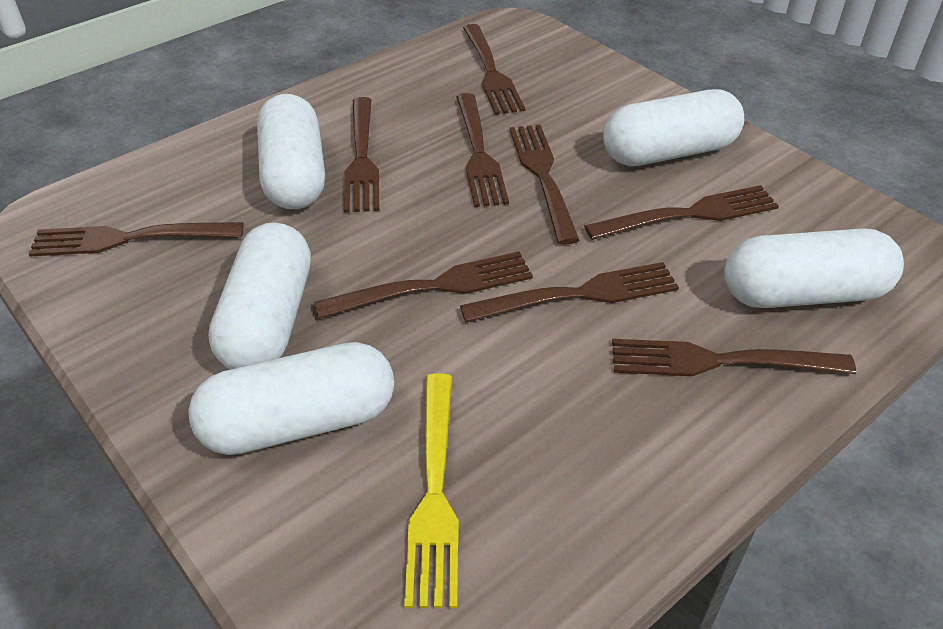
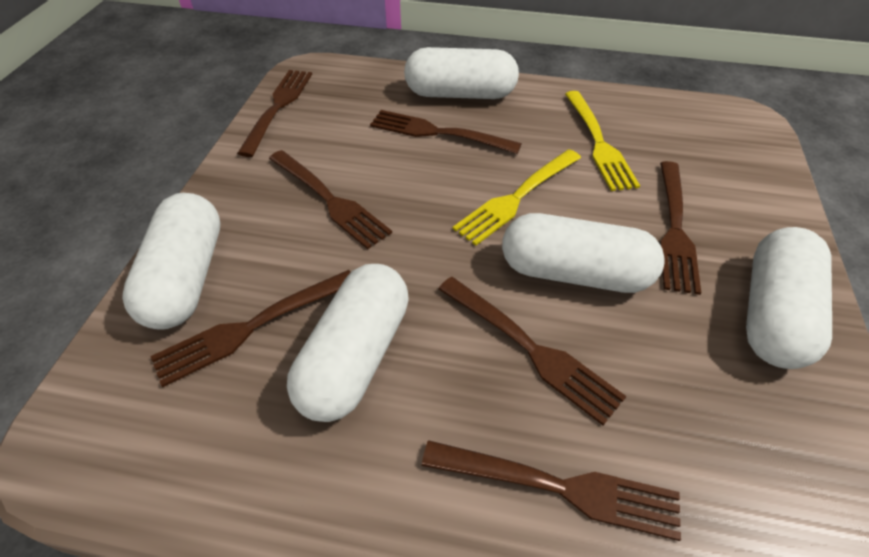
brown fork: 9 -> 7
yellow fork: 1 -> 2

